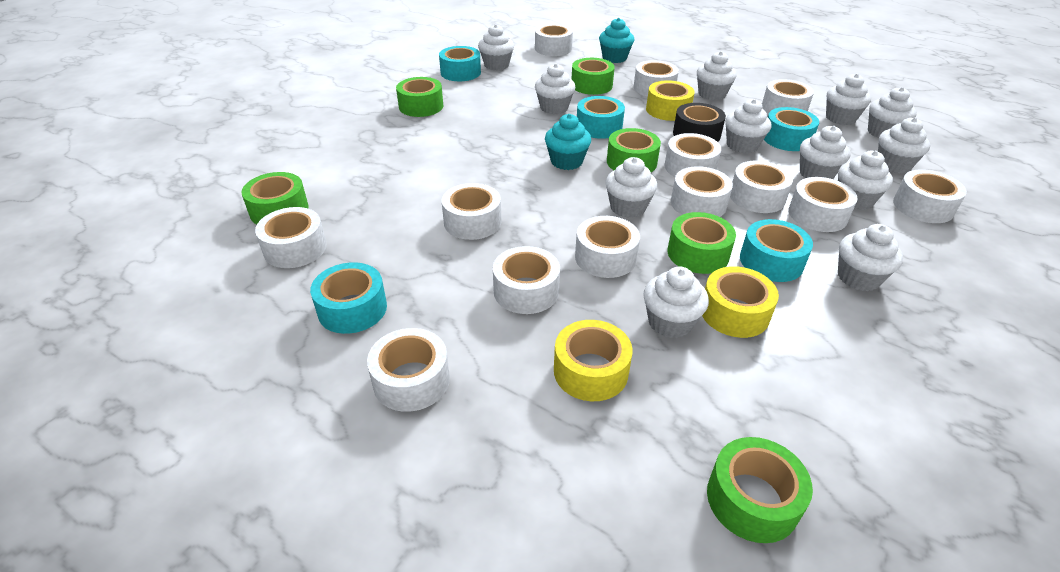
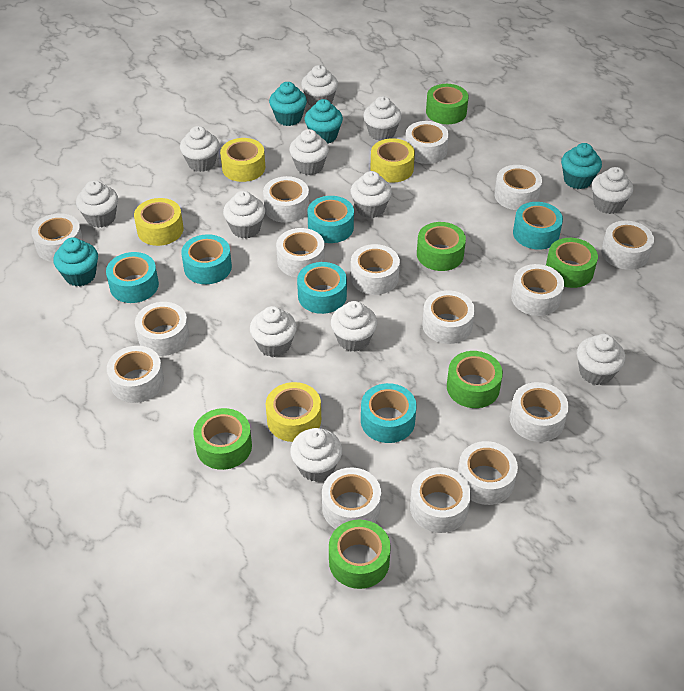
black tape: 1 -> 0
turquoise cupcake: 2 -> 4
turquoise tape: 5 -> 6
white tape: 13 -> 15
yellow tape: 3 -> 4

